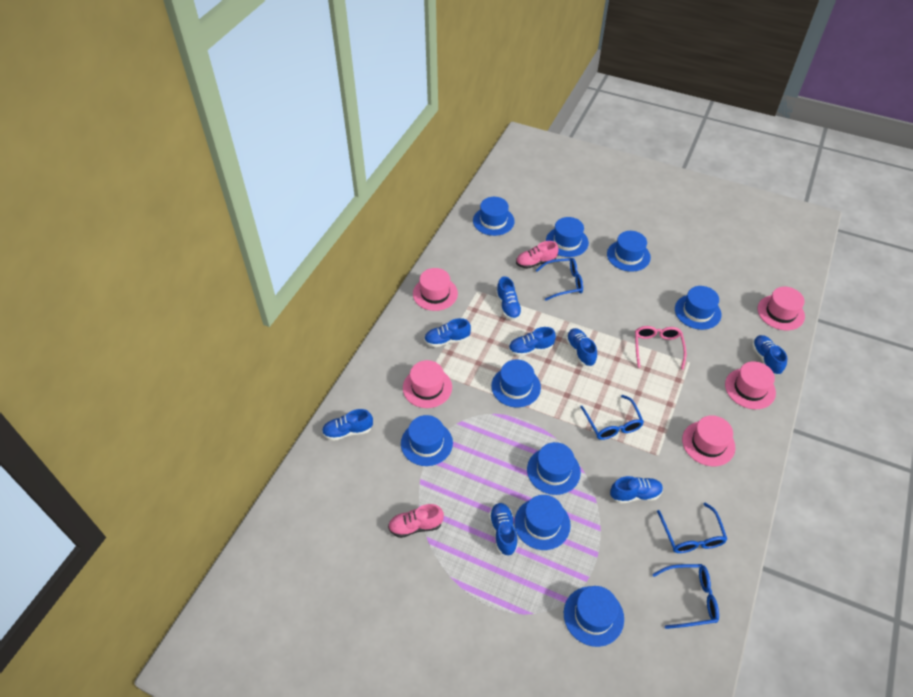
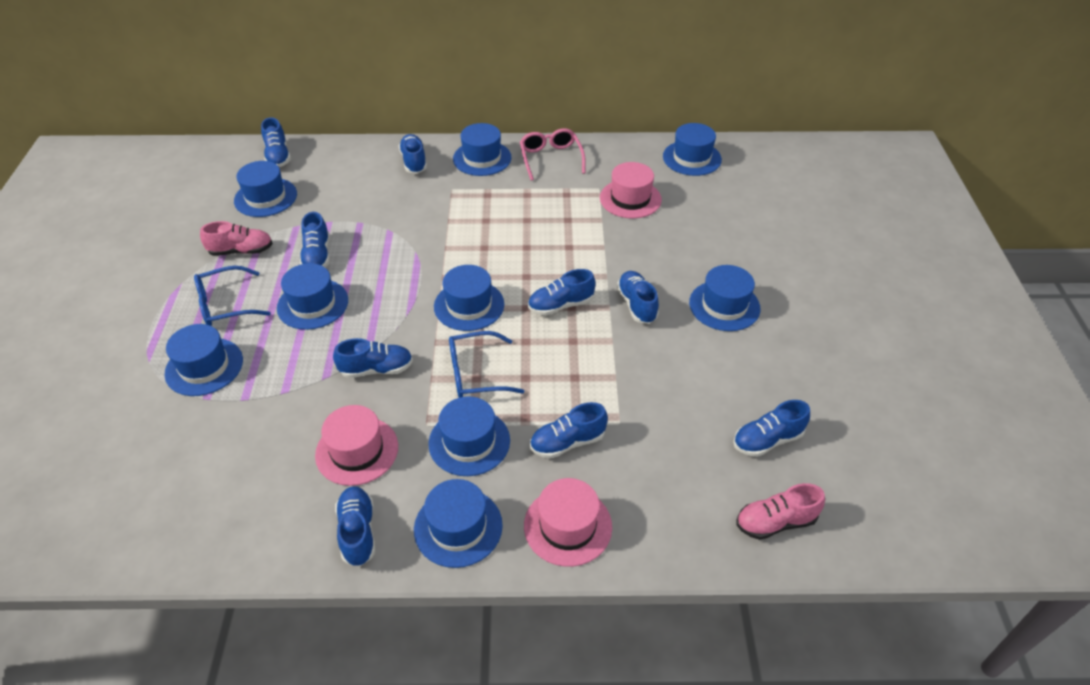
blue glasses: 4 -> 2
blue shoe: 8 -> 9
pink hat: 5 -> 3

